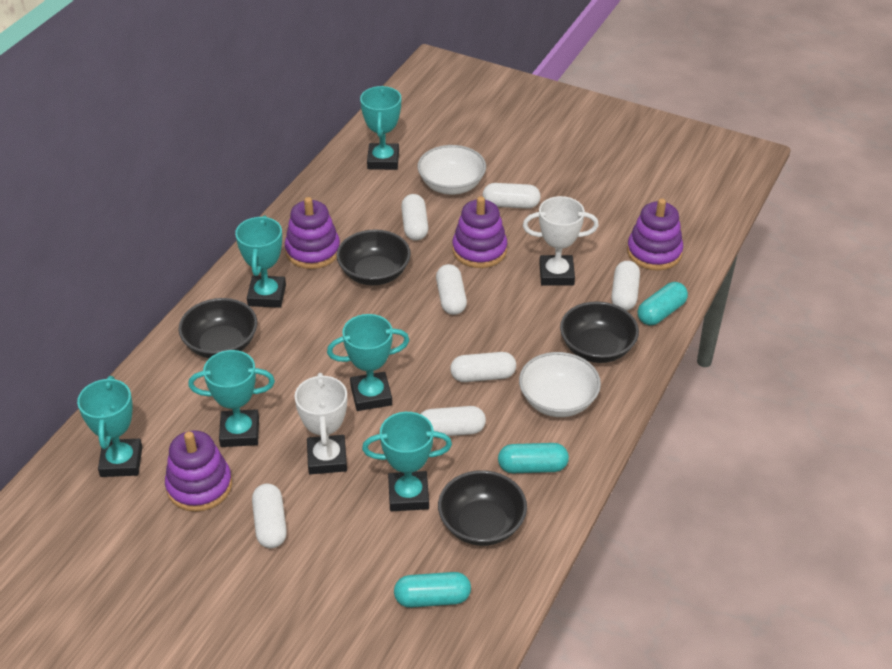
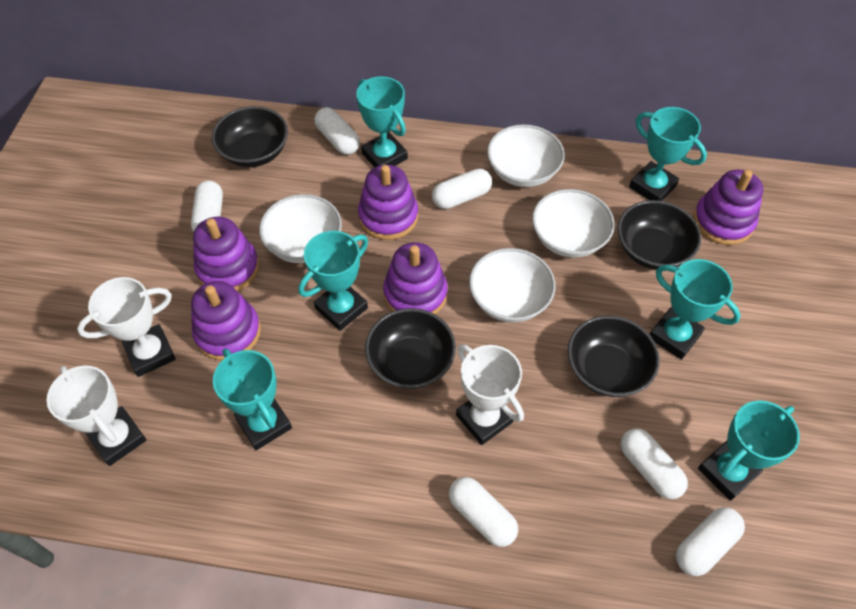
purple stacking toy: 4 -> 5
turquoise capsule: 3 -> 0
white bowl: 2 -> 4
white capsule: 7 -> 6
white trophy: 2 -> 3

